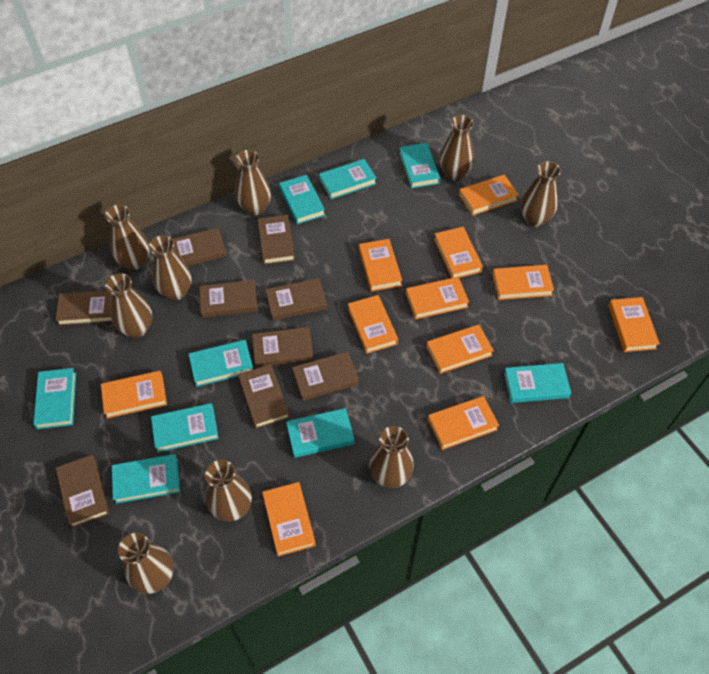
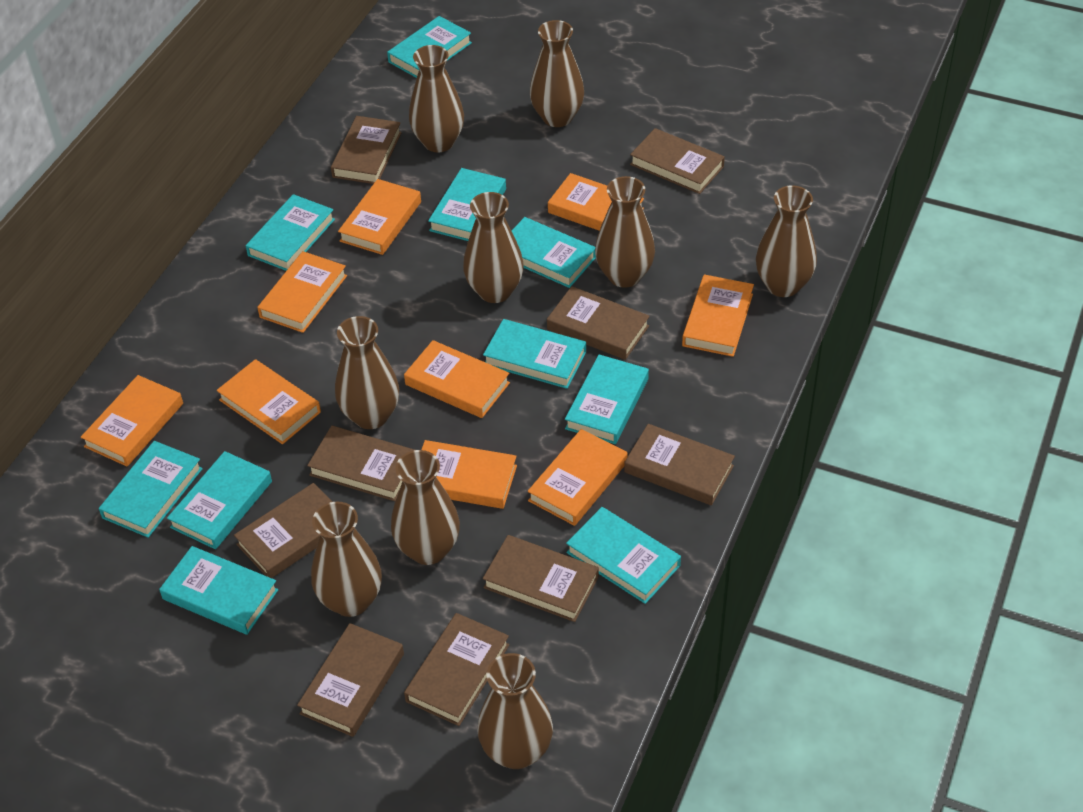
orange book: 11 -> 9
turquoise book: 9 -> 10

